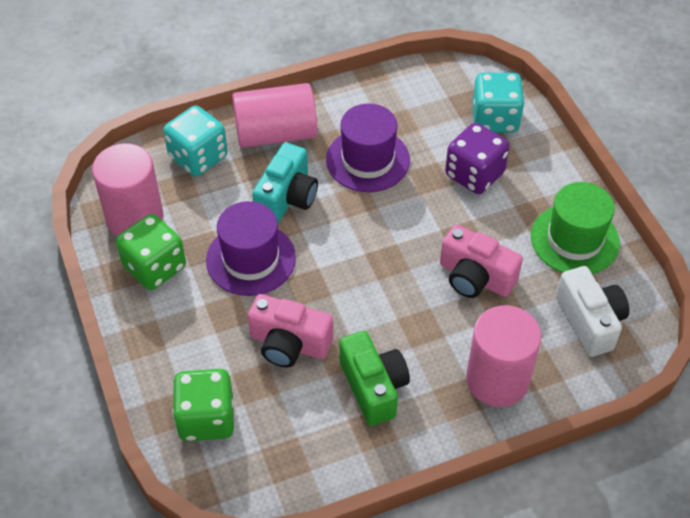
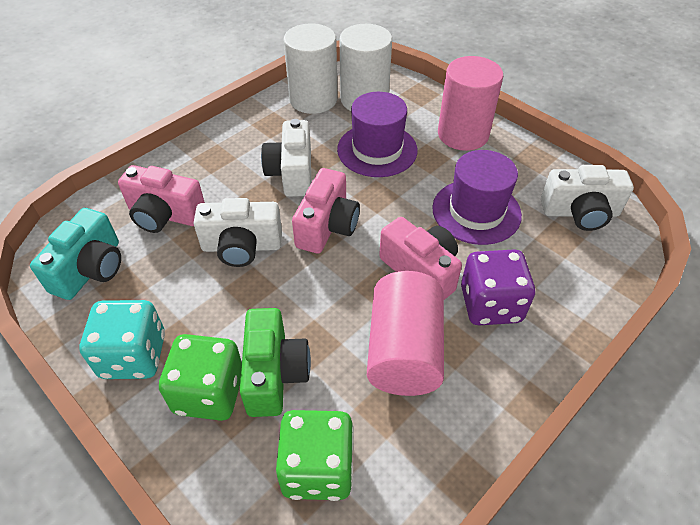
green hat: 1 -> 0
pink camera: 2 -> 3
pink cylinder: 3 -> 2
turquoise dice: 2 -> 1
white camera: 1 -> 3
white cylinder: 0 -> 2

